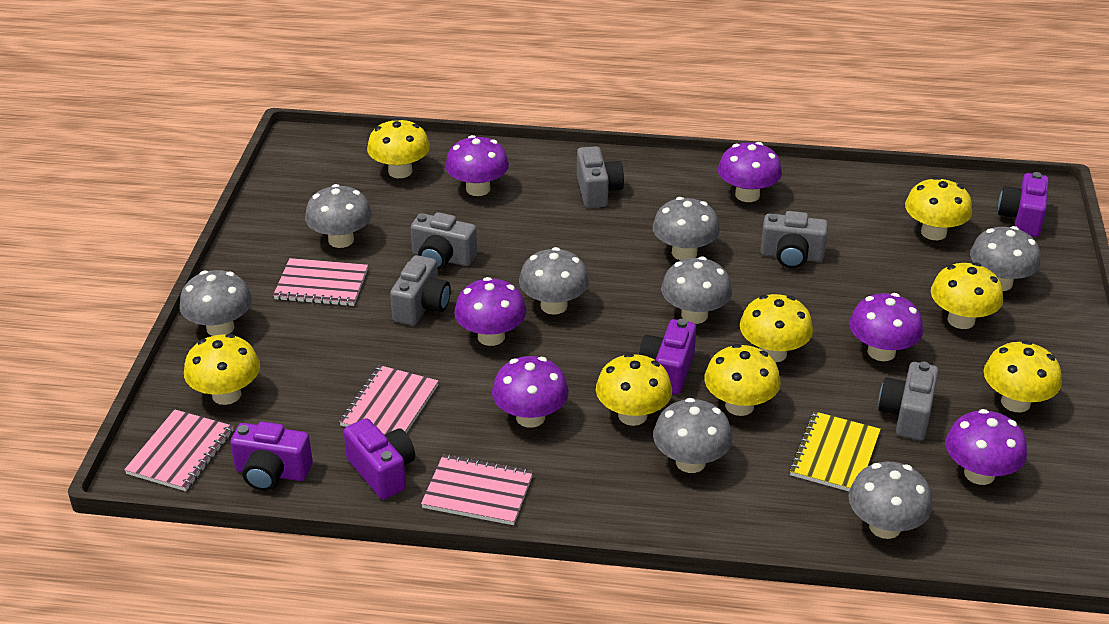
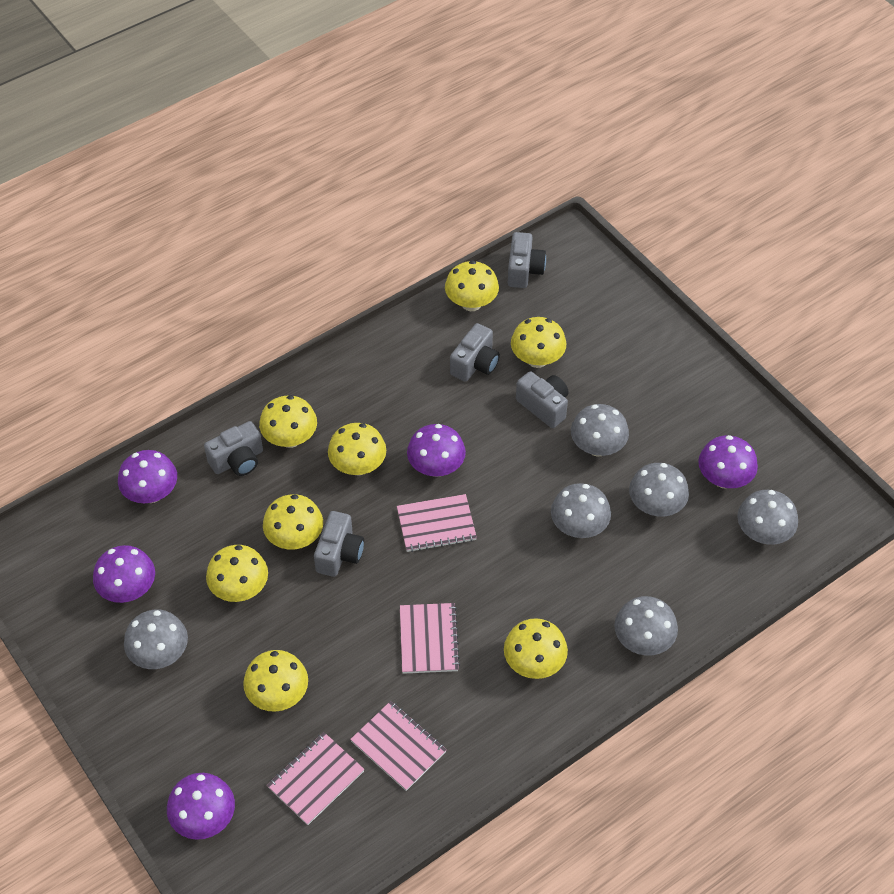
grey mushroom: 8 -> 6
purple camera: 4 -> 0
purple mushroom: 6 -> 5
yellow notebook: 1 -> 0

